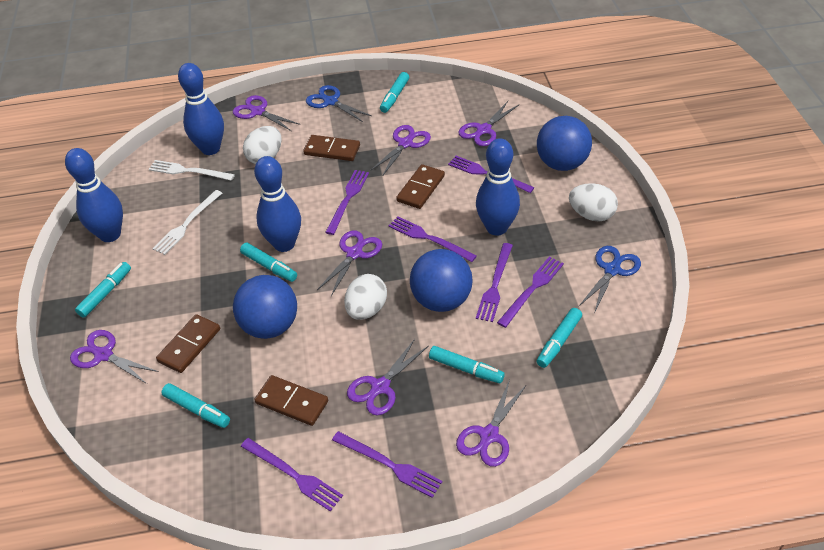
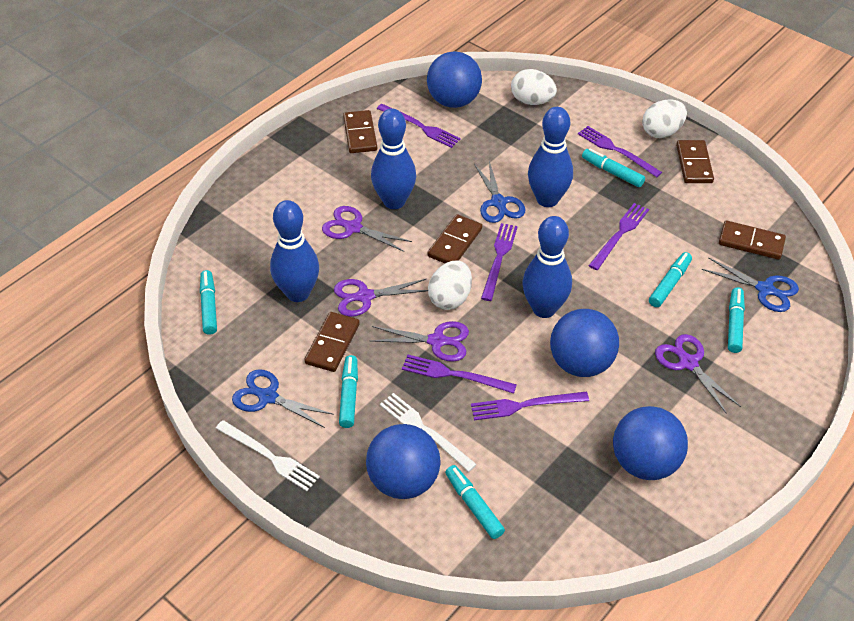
blue ball: 3 -> 4
blue scissors: 2 -> 3
brown domino: 4 -> 5
purple fork: 7 -> 6
purple scissors: 7 -> 4

